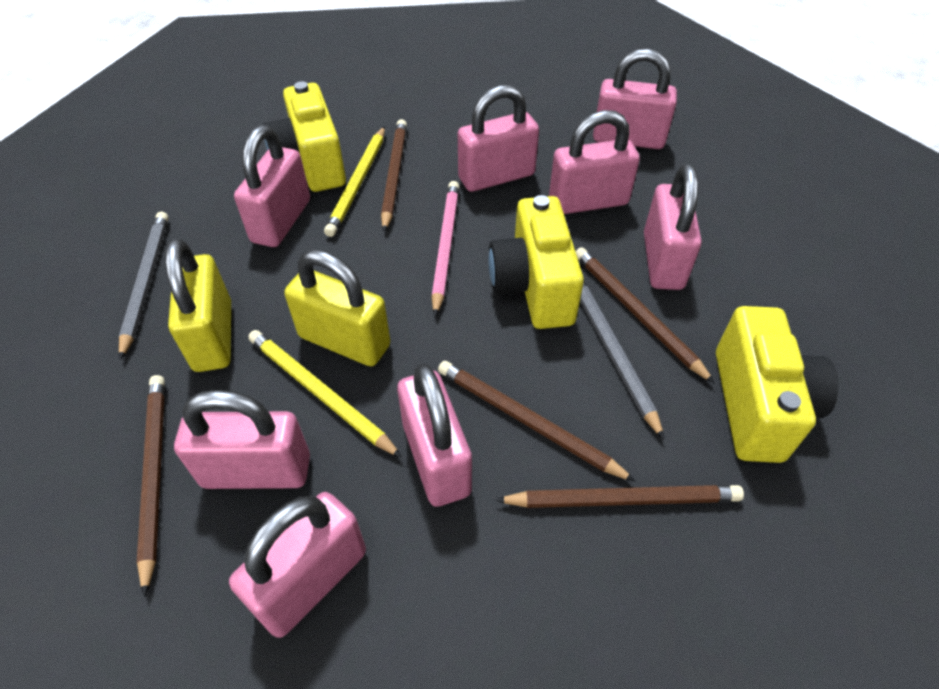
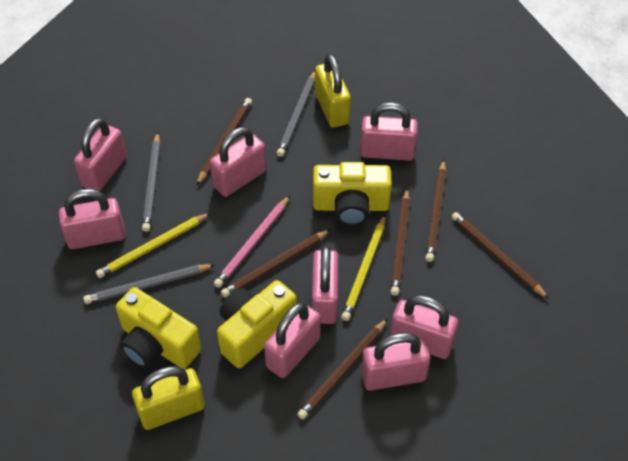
brown pencil: 5 -> 6
grey pencil: 2 -> 3

